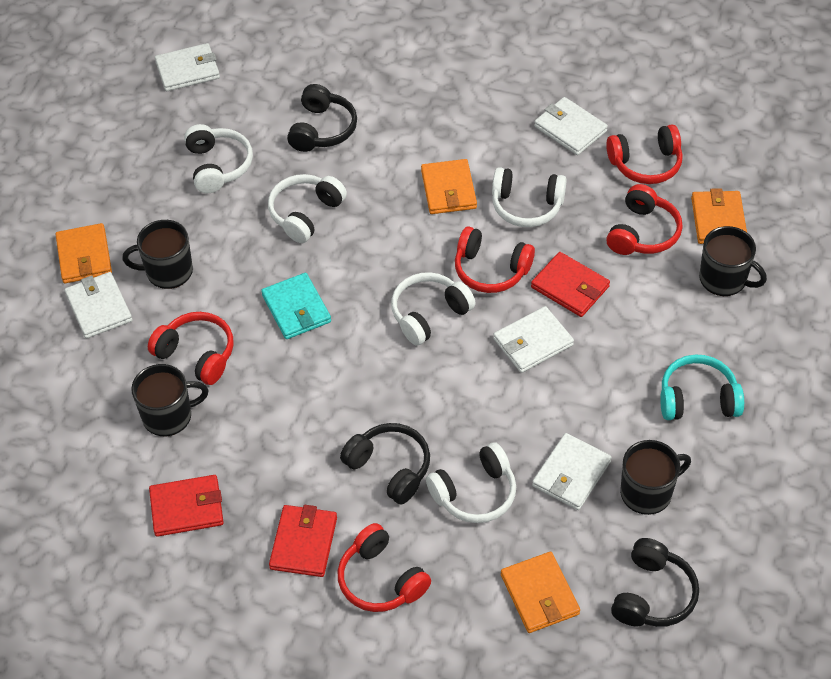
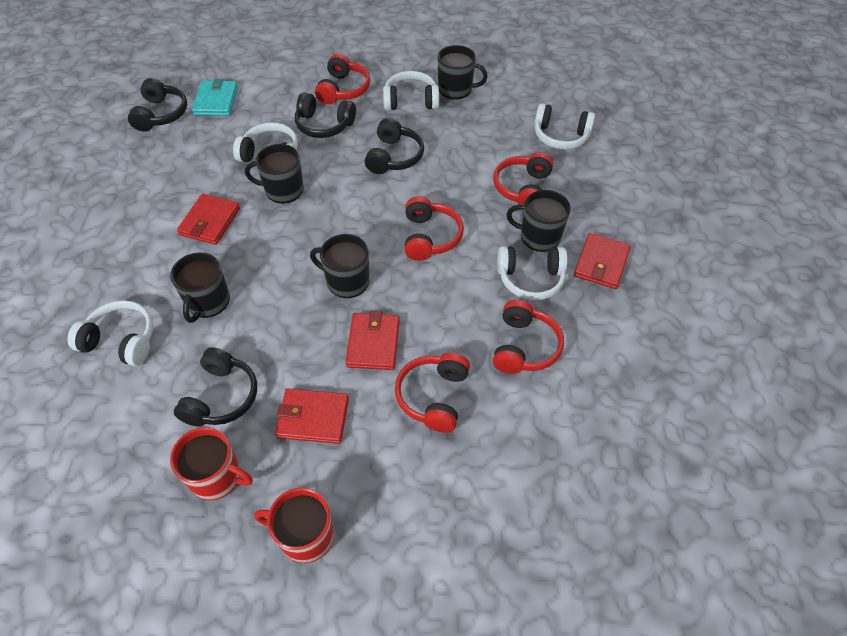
black headphones: 3 -> 4
black mug: 4 -> 5
orange wallet: 4 -> 0
red mug: 0 -> 2
red wallet: 3 -> 4
turquoise headphones: 1 -> 0
white wallet: 5 -> 0

